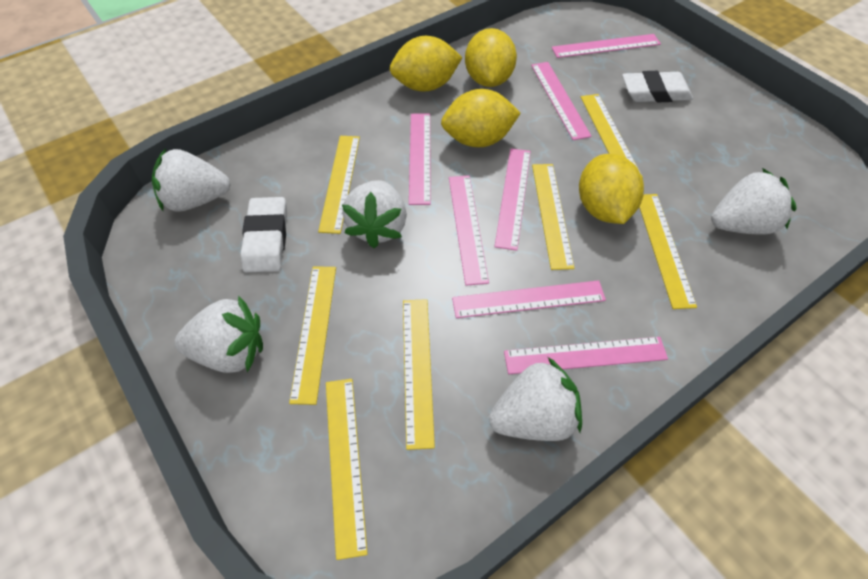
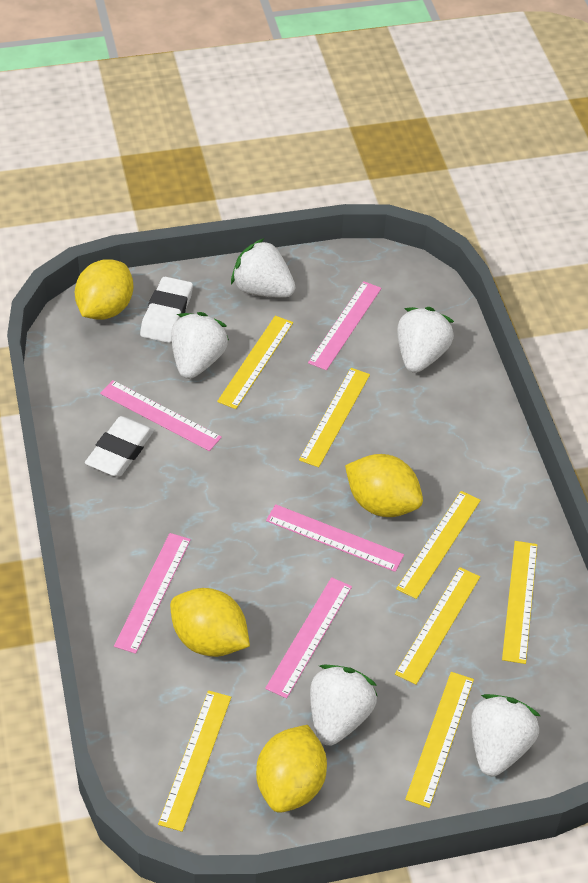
pink ruler: 7 -> 5

